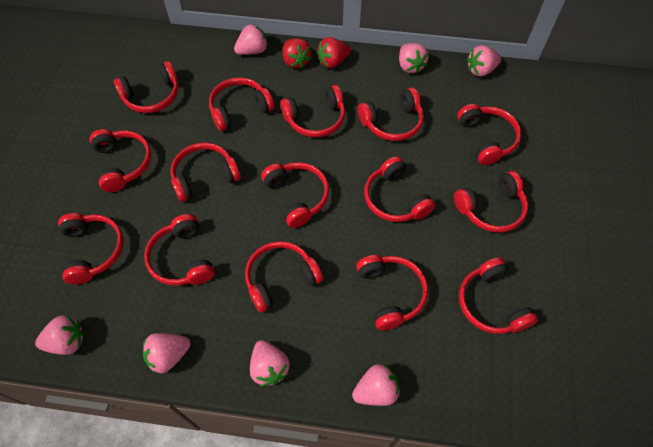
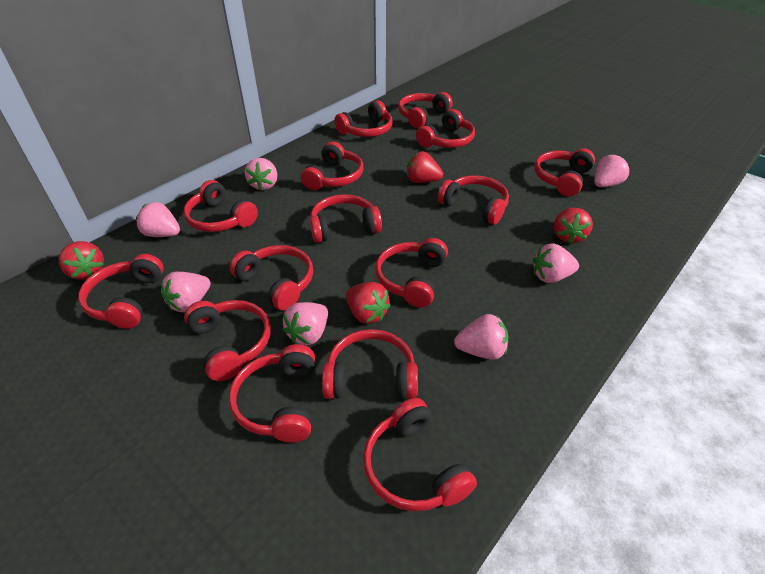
red strawberry: 2 -> 4

